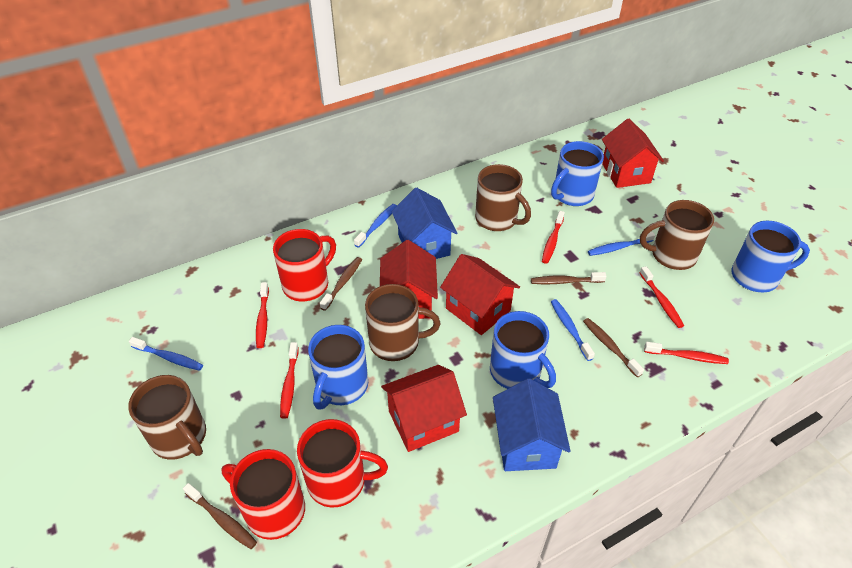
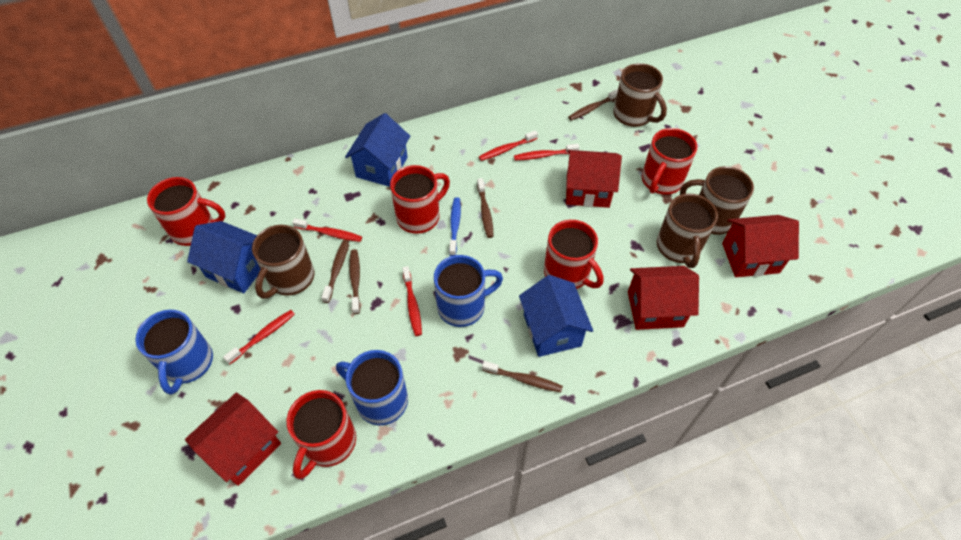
blue house: 2 -> 3
blue mug: 4 -> 3
blue toothbrush: 4 -> 1
brown toothbrush: 4 -> 5
red mug: 3 -> 5

